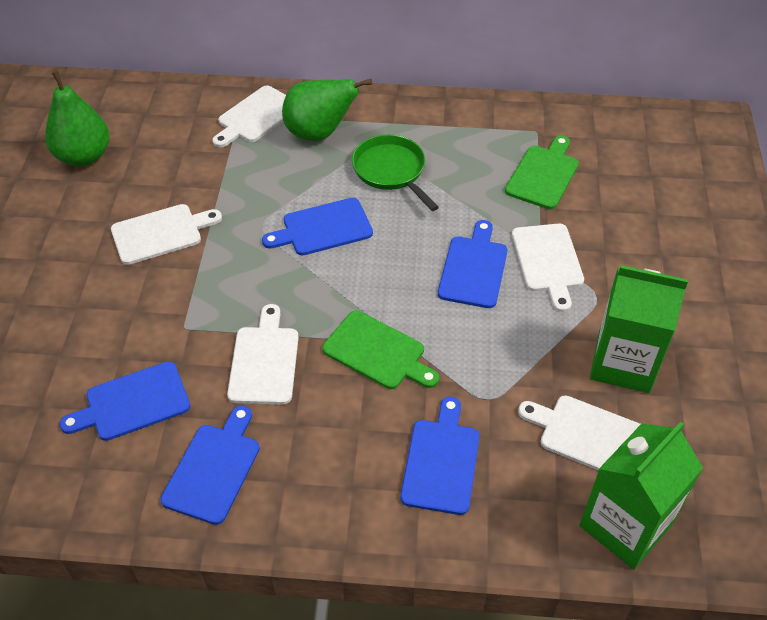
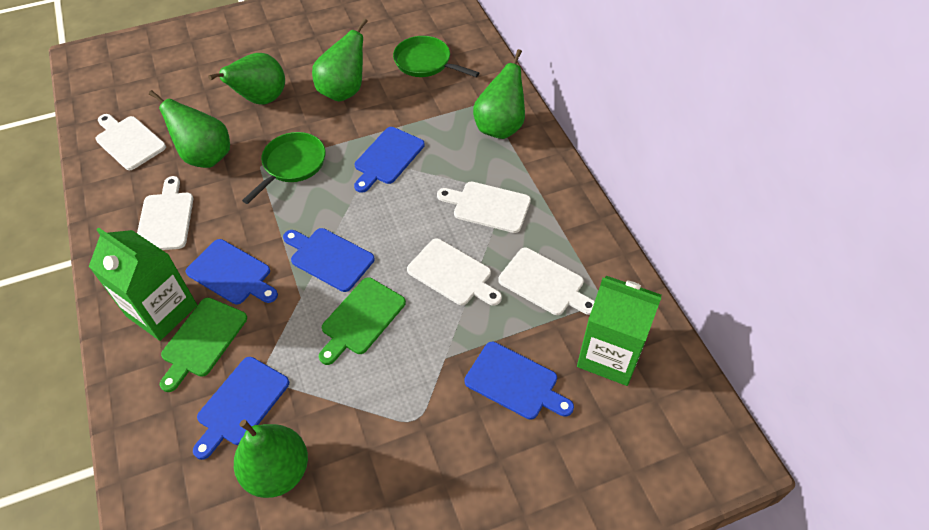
green pan: 1 -> 2
green pear: 2 -> 5

